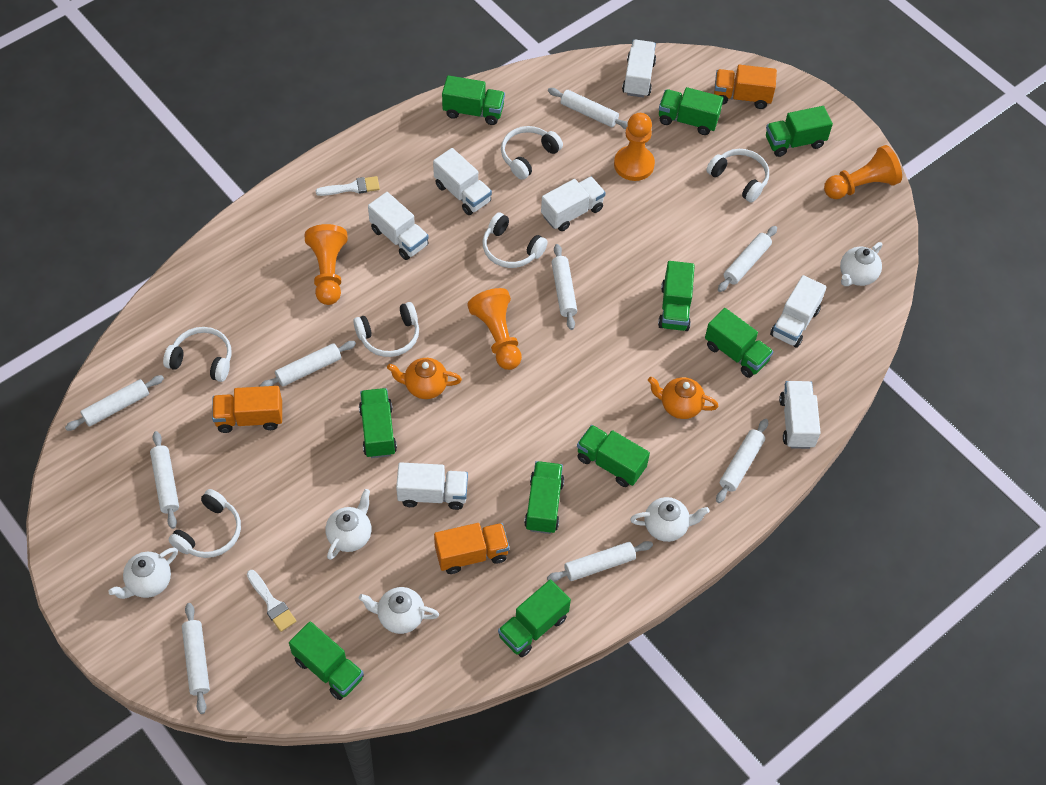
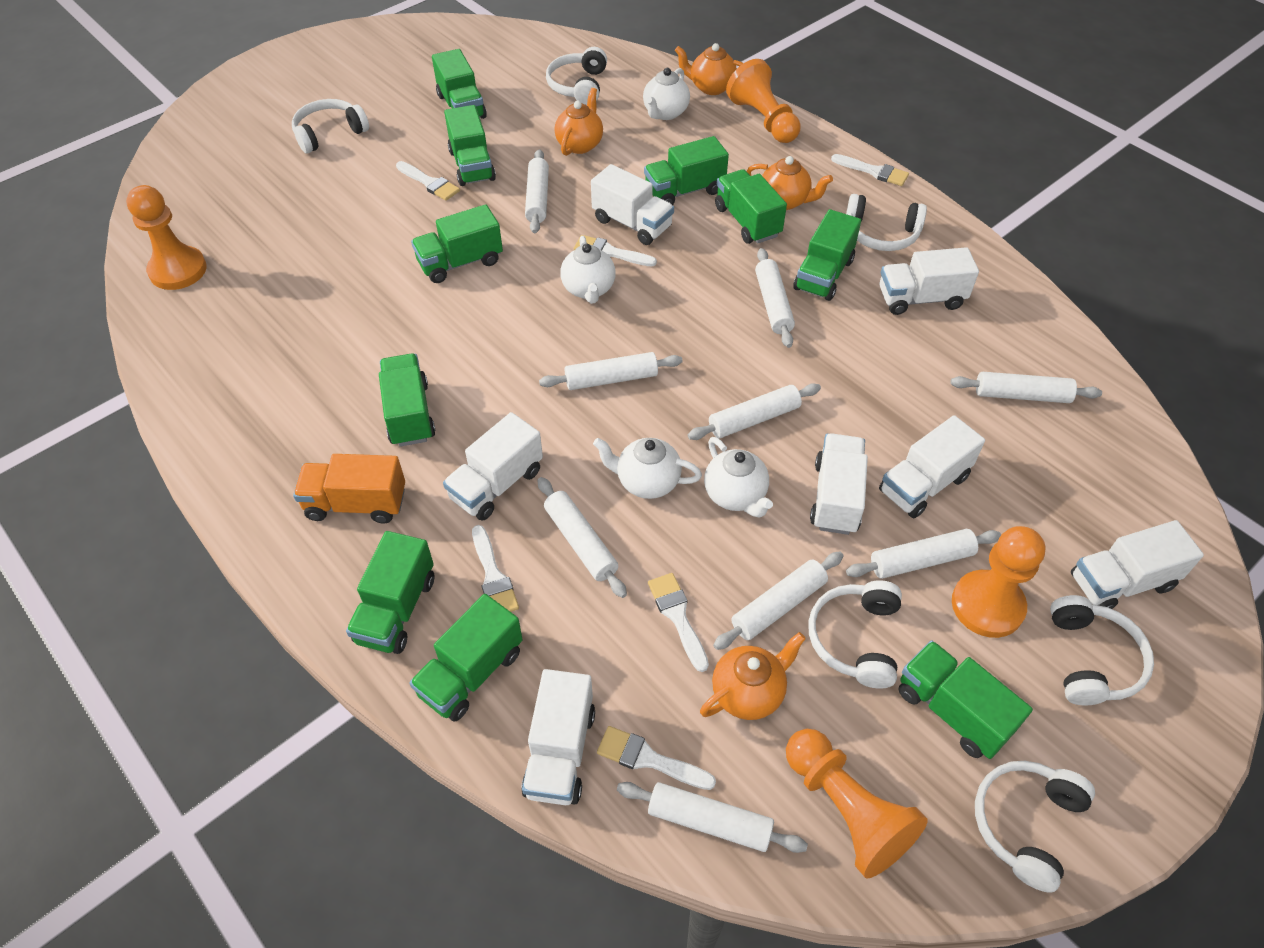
orange teapot: 2 -> 4
orange truck: 3 -> 1
white brush: 2 -> 6
white teapot: 5 -> 4

